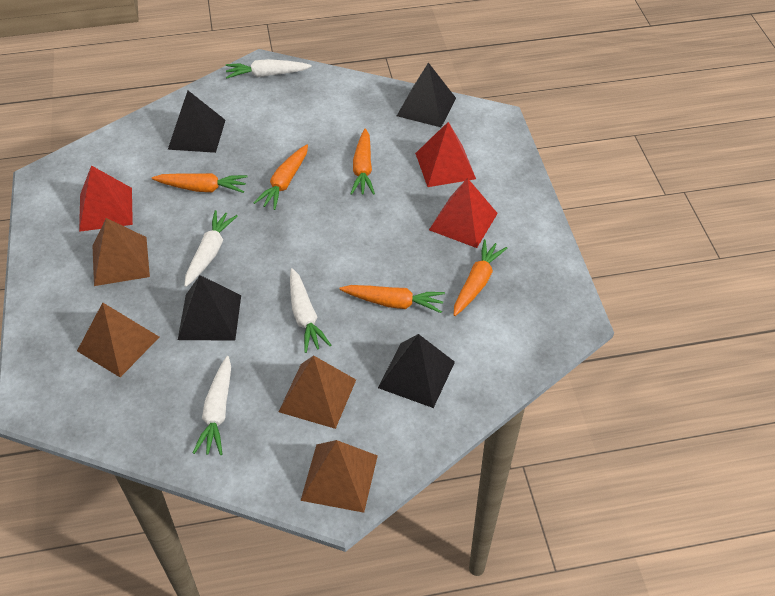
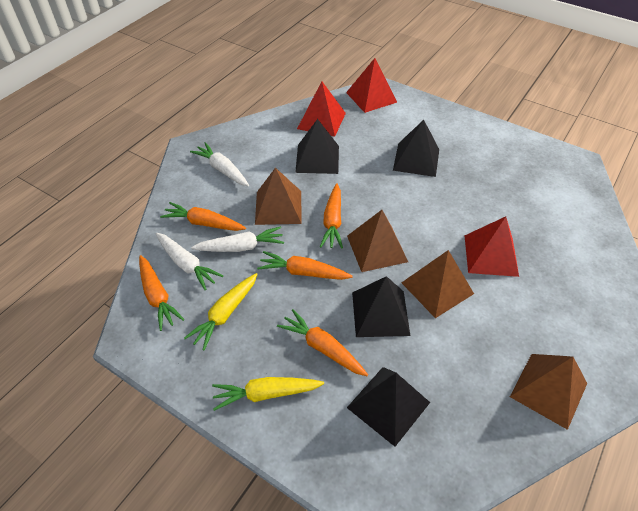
white carrot: 4 -> 3
yellow carrot: 0 -> 2

